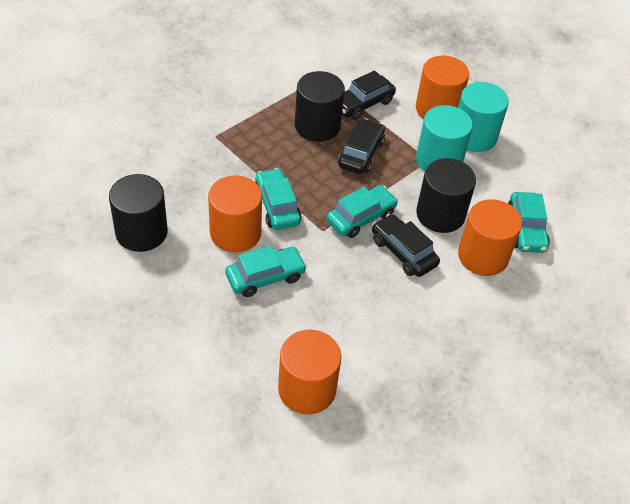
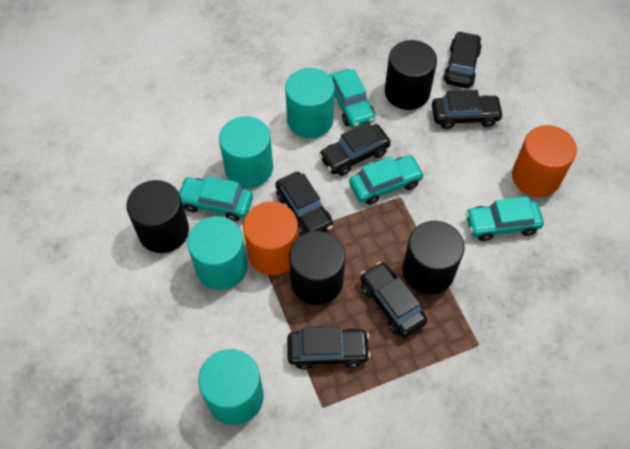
black car: 3 -> 6
black cylinder: 3 -> 4
orange cylinder: 4 -> 2
turquoise cylinder: 2 -> 4

